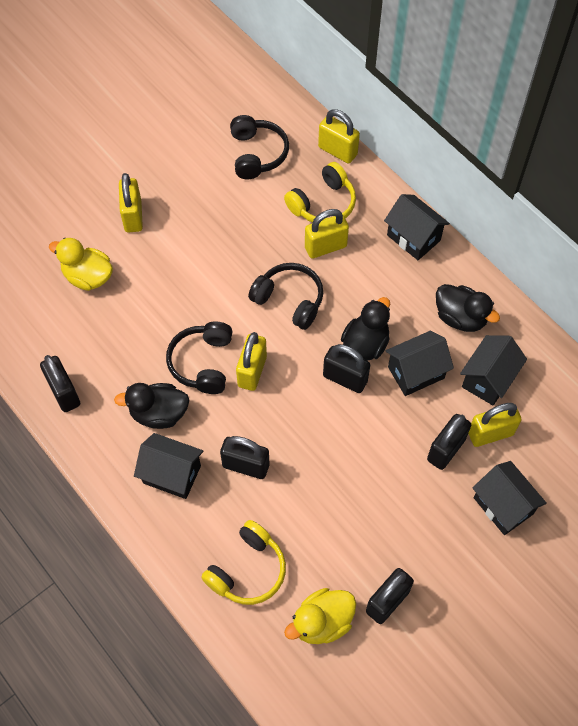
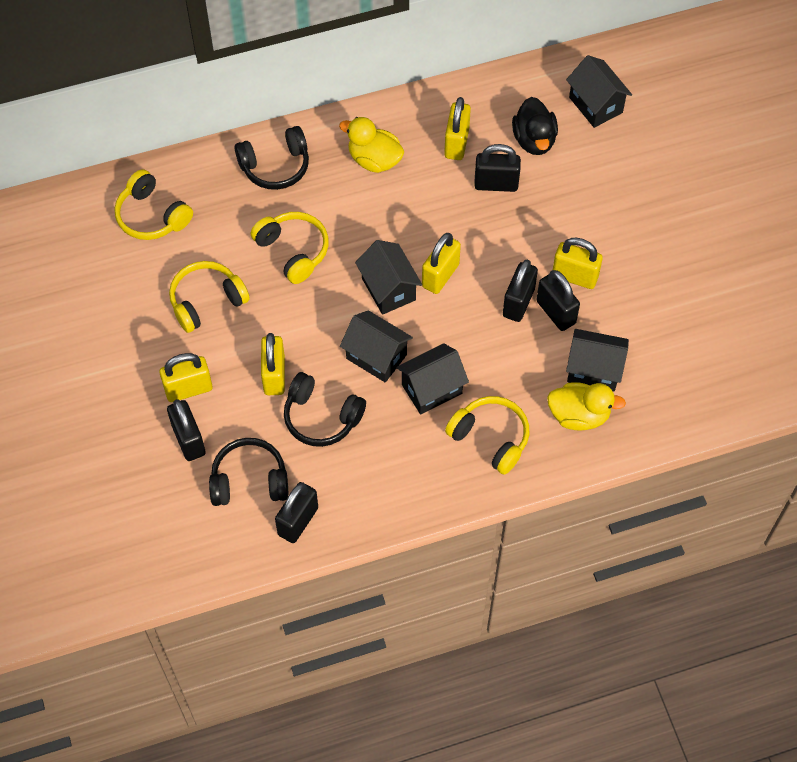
black duck: 3 -> 1
yellow headphones: 2 -> 4

